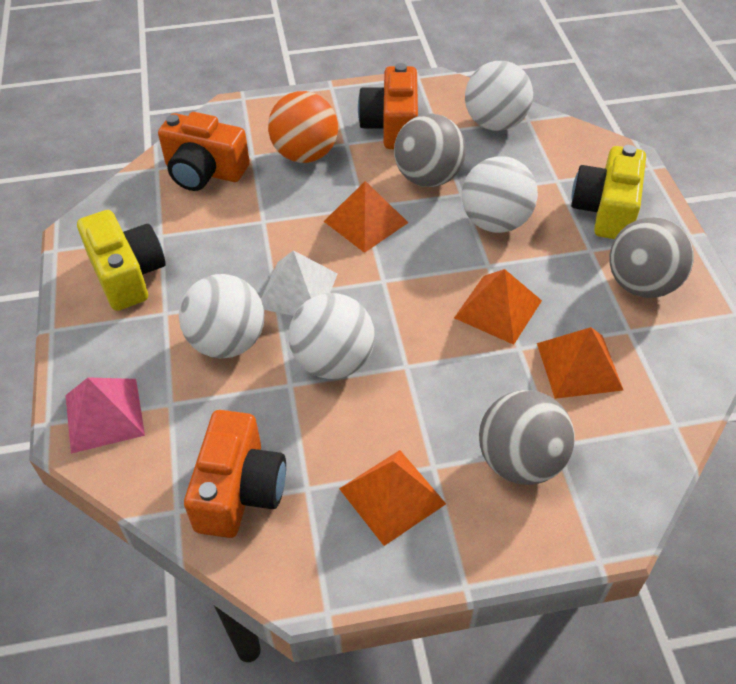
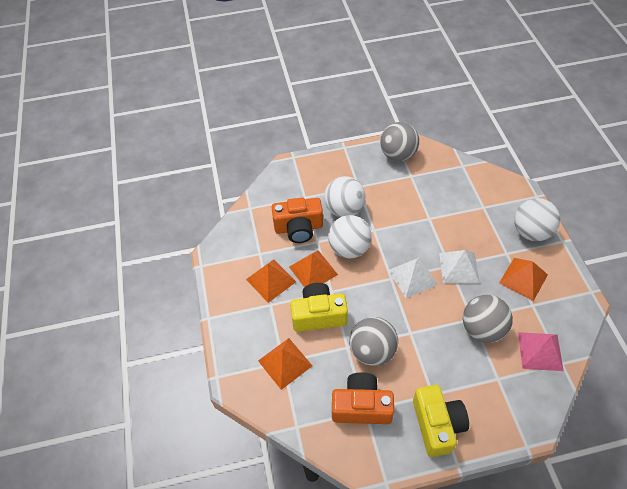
orange ball: 1 -> 0
orange camera: 3 -> 2
white ball: 4 -> 3
white pyramid: 1 -> 2

